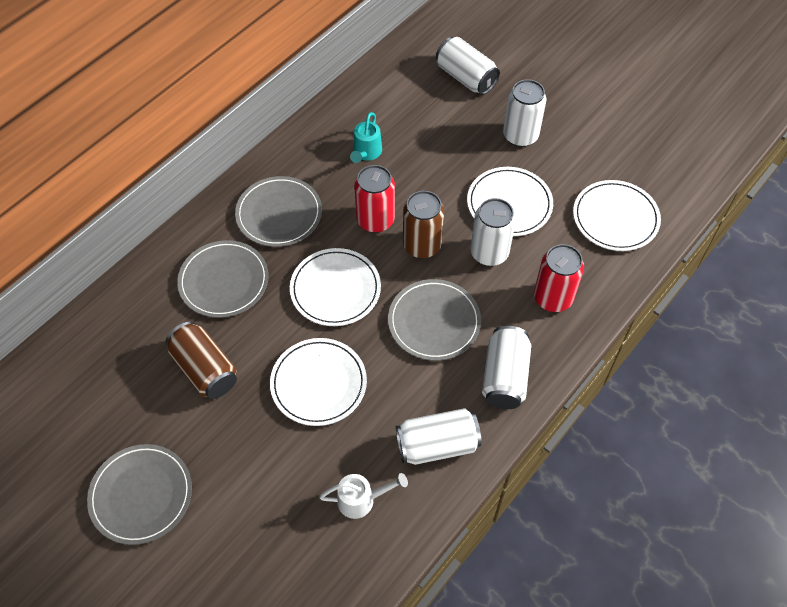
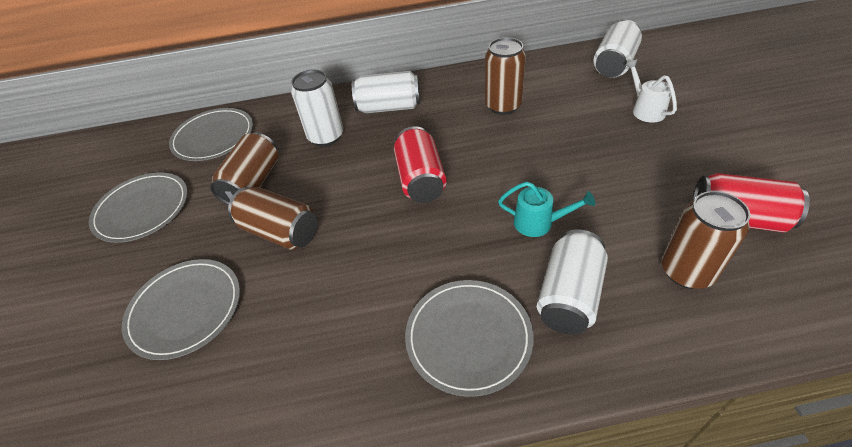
brown can: 2 -> 4
white can: 5 -> 4
white plate: 4 -> 0

